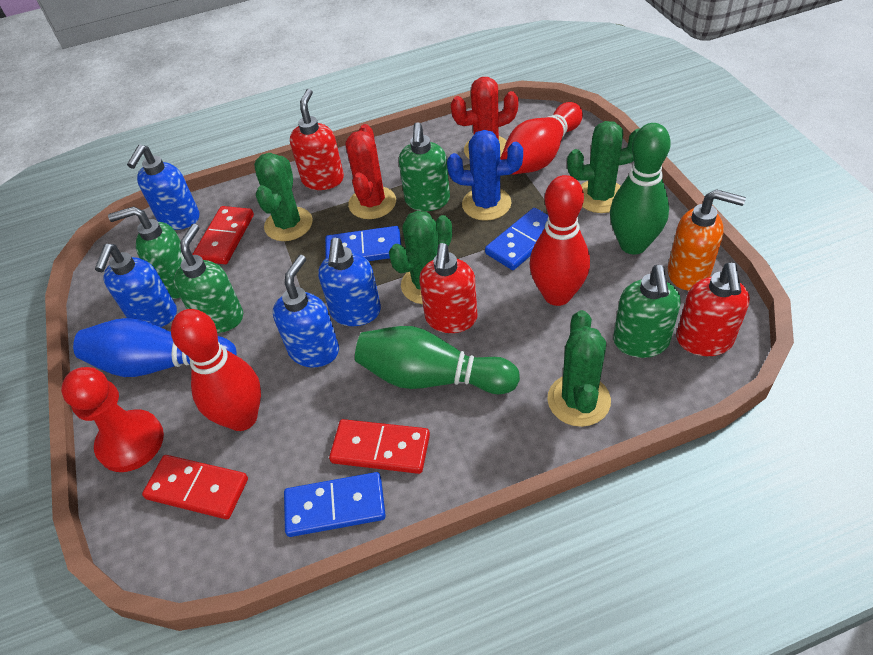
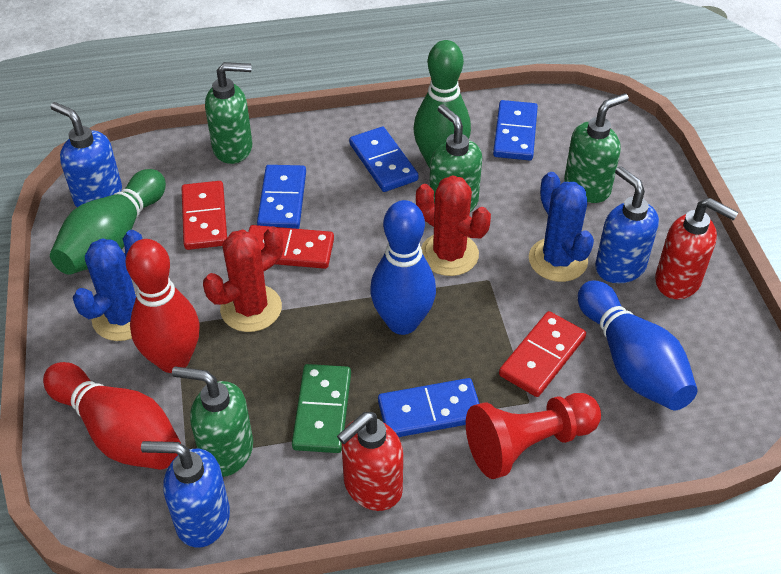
blue bowling pin: 1 -> 2
blue cactus: 1 -> 2
blue domino: 3 -> 4
blue soap dispenser: 4 -> 3
green cactus: 4 -> 0
green domino: 0 -> 1
orange soap dispenser: 1 -> 0
red bowling pin: 3 -> 2
red soap dispenser: 3 -> 2

